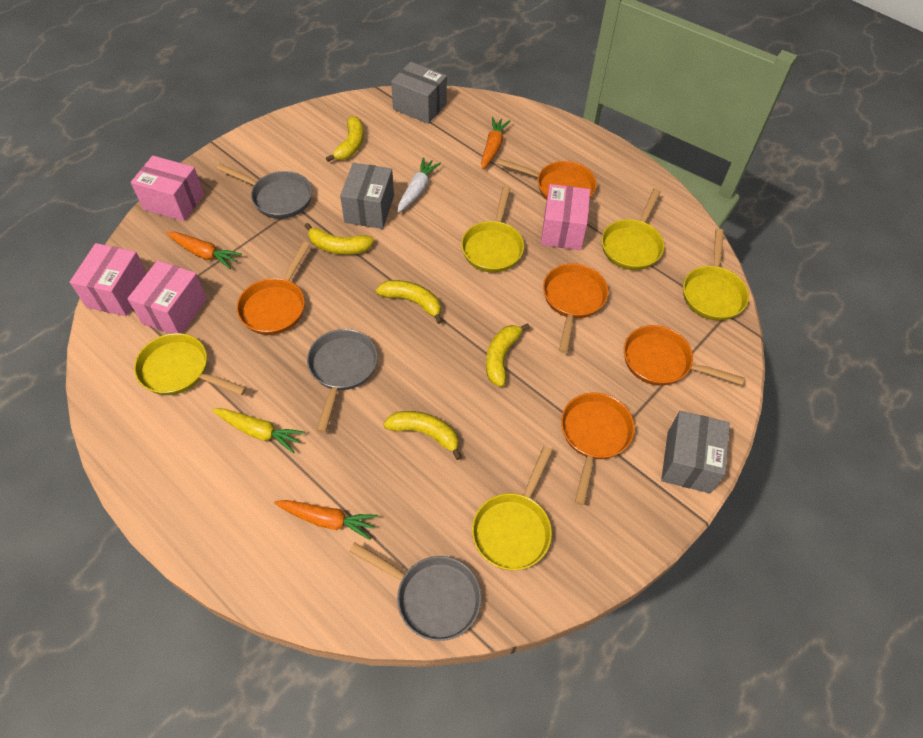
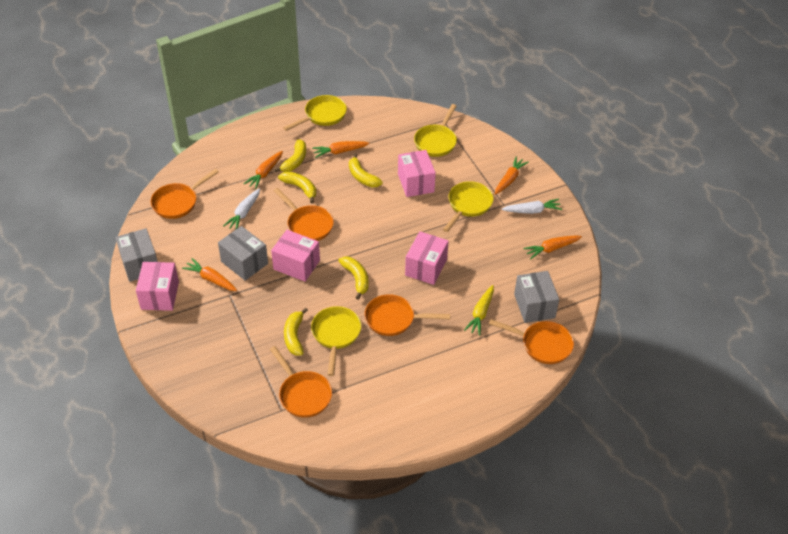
grey pan: 3 -> 0
orange carrot: 3 -> 5
white carrot: 1 -> 2
yellow pan: 5 -> 4

